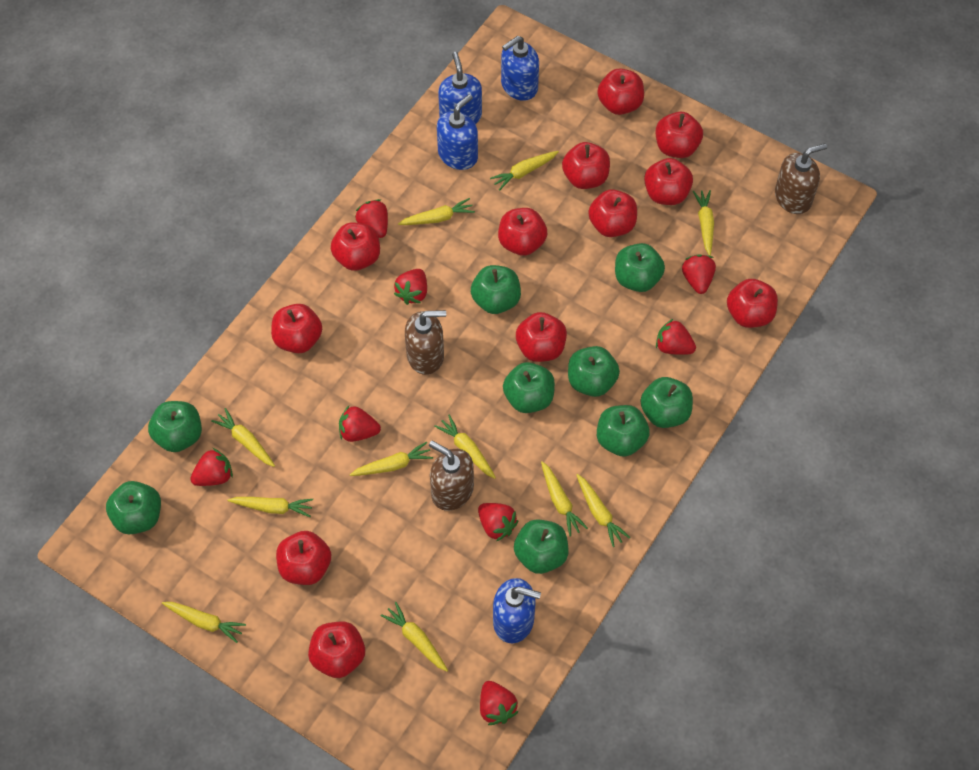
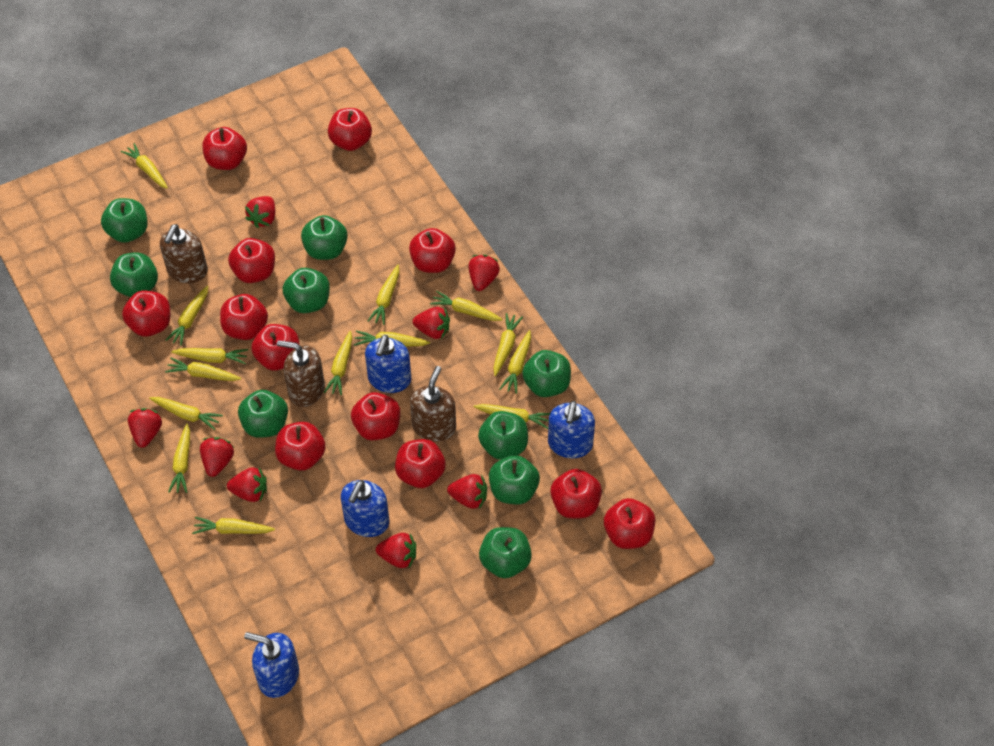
yellow carrot: 11 -> 14

